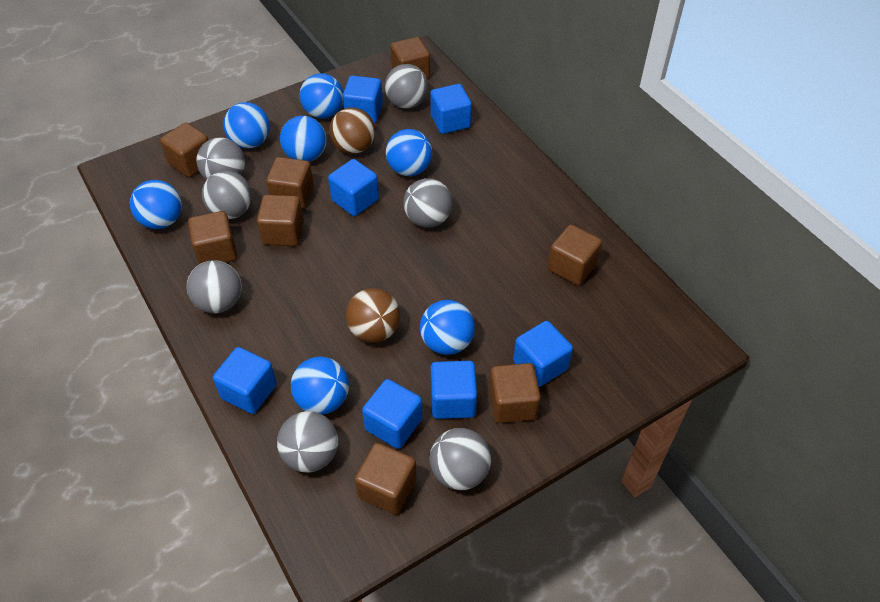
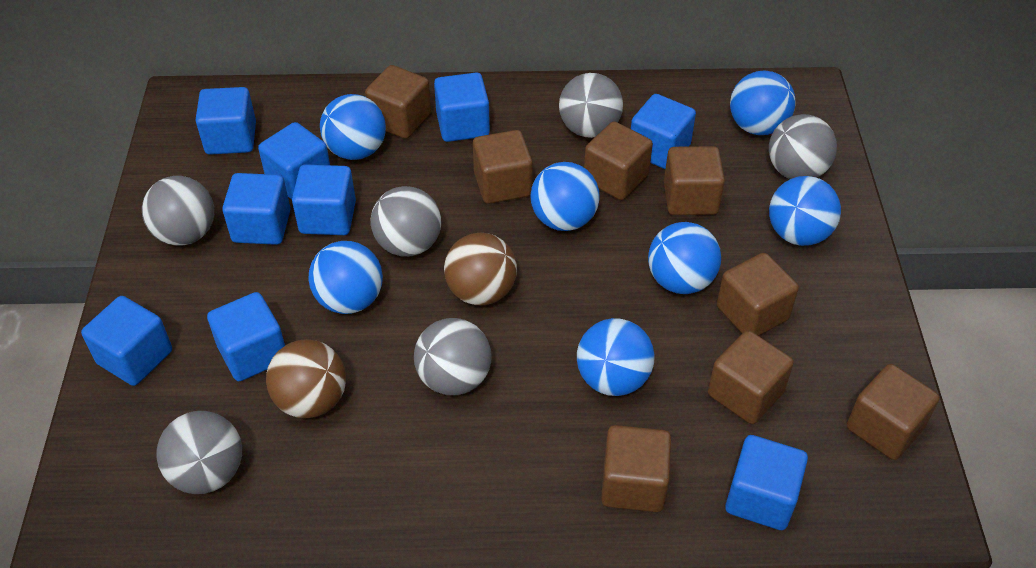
blue cube: 7 -> 9
grey ball: 7 -> 6

